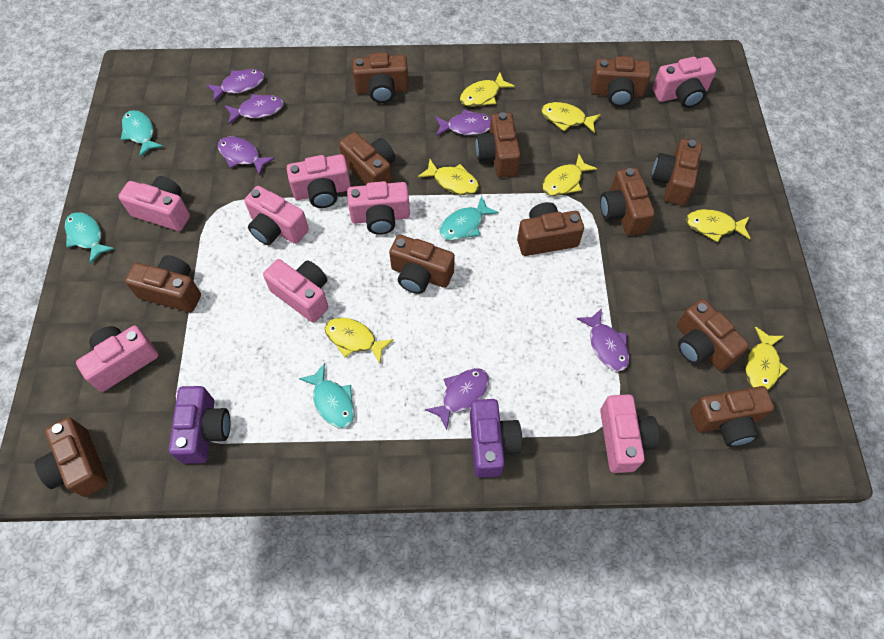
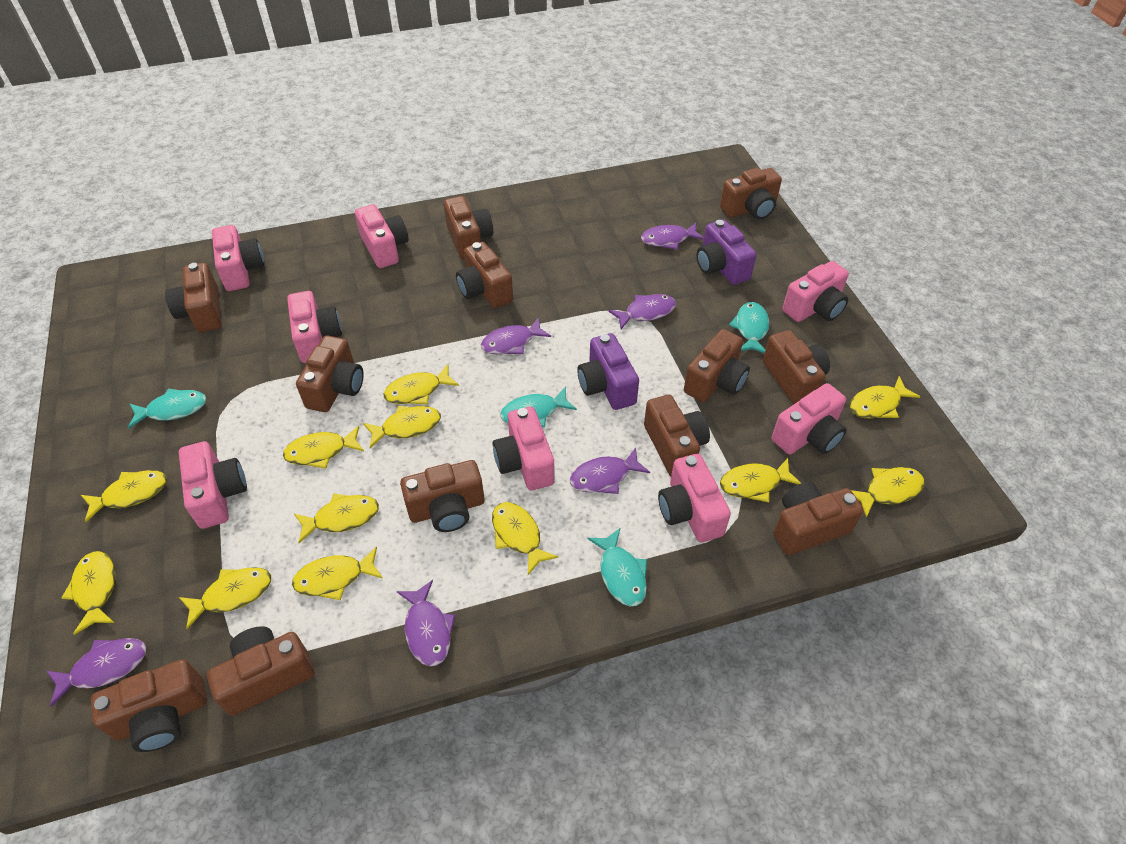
yellow fish: 7 -> 12

